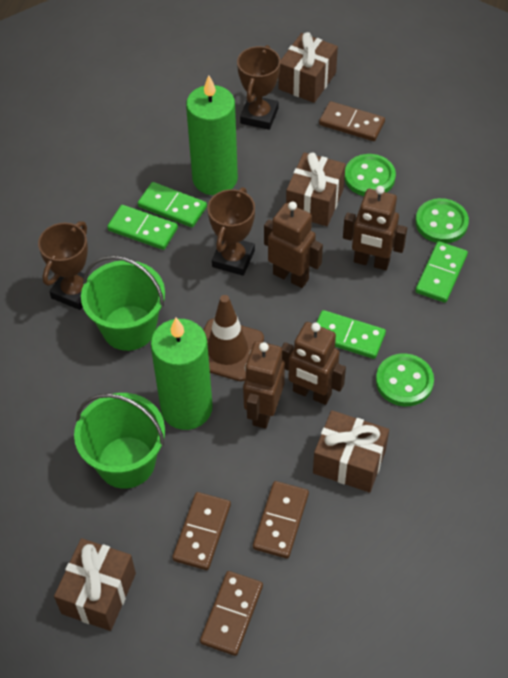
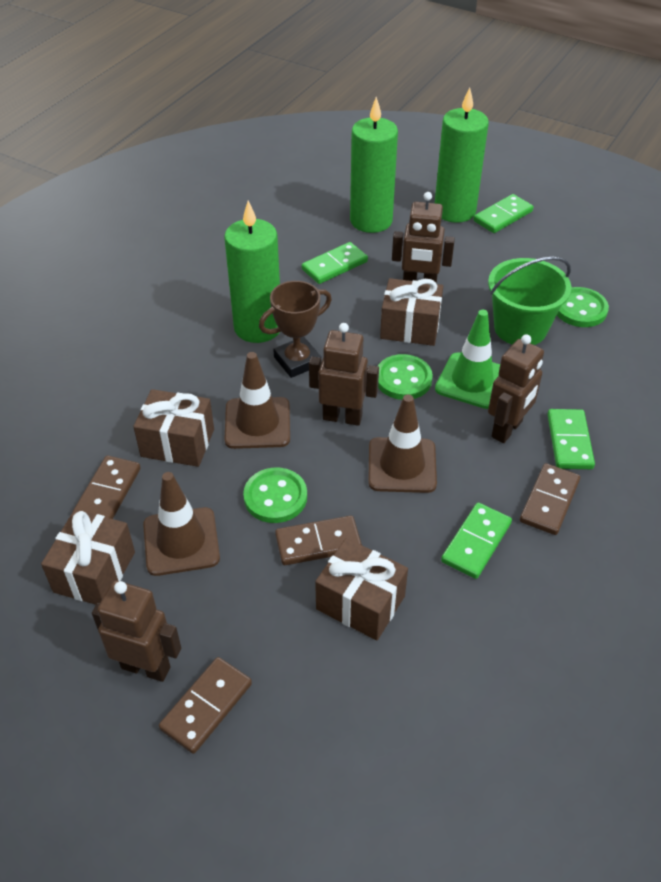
brown traffic cone: 1 -> 3
brown trophy: 3 -> 1
green bucket: 2 -> 1
green candle: 2 -> 3
green traffic cone: 0 -> 1

